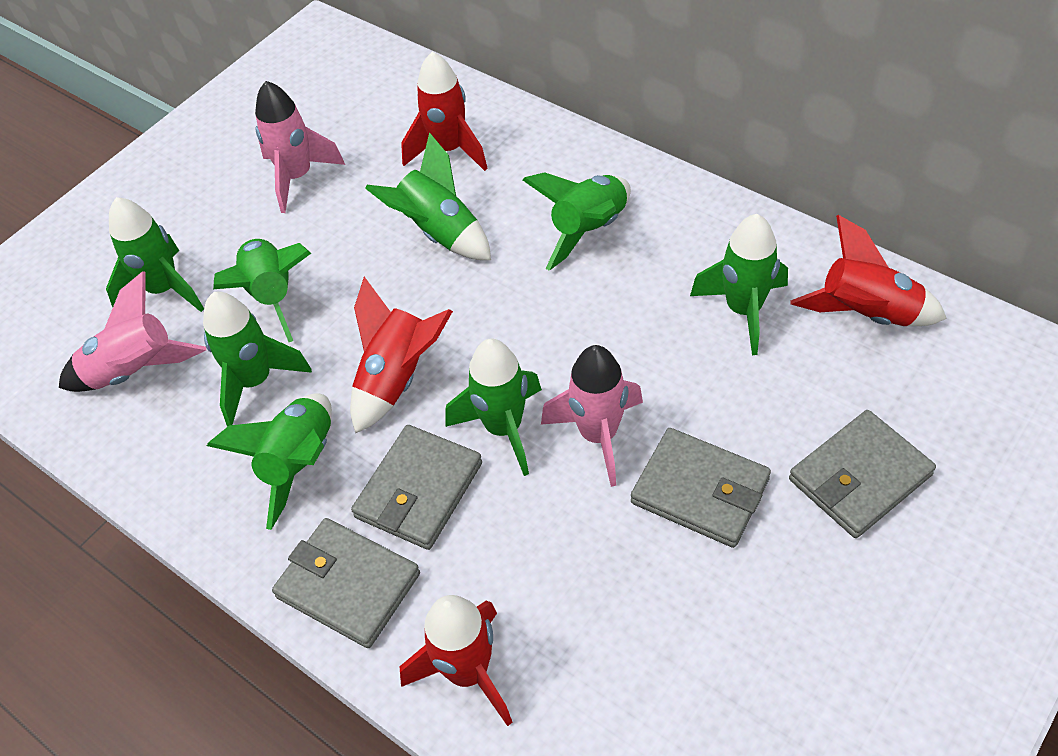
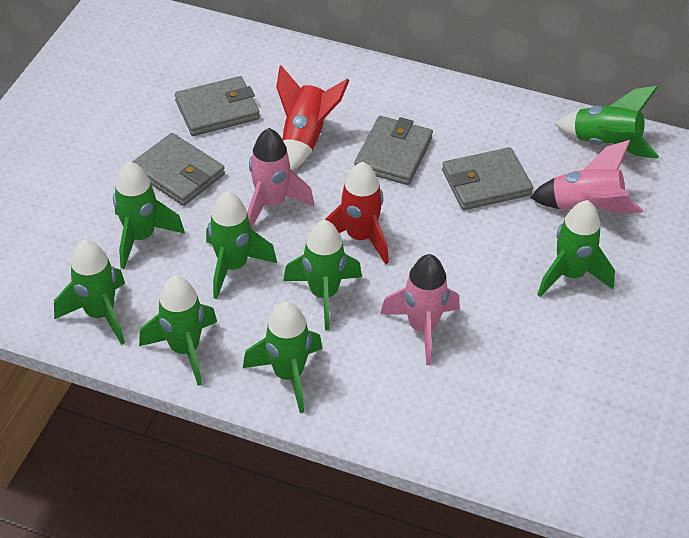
red rocket: 4 -> 2

